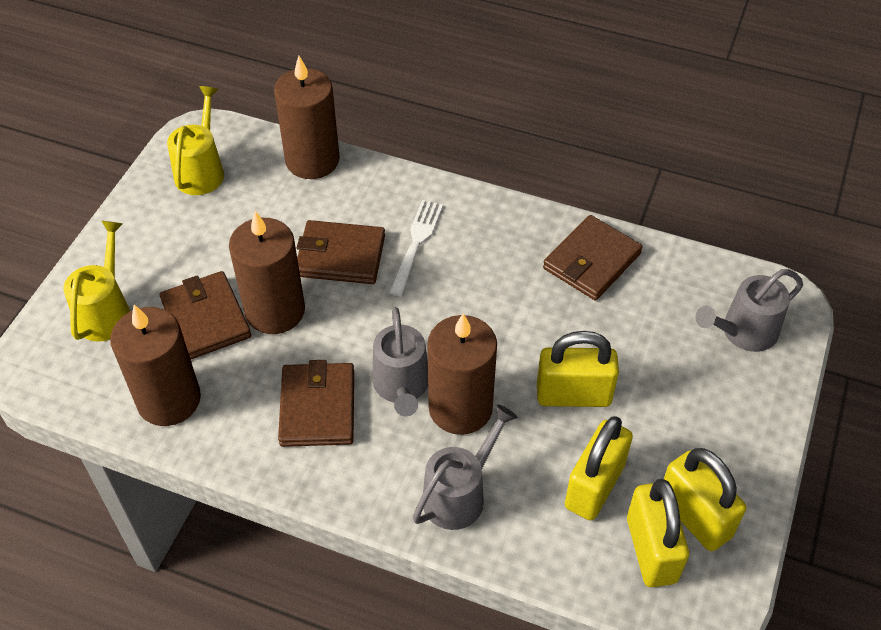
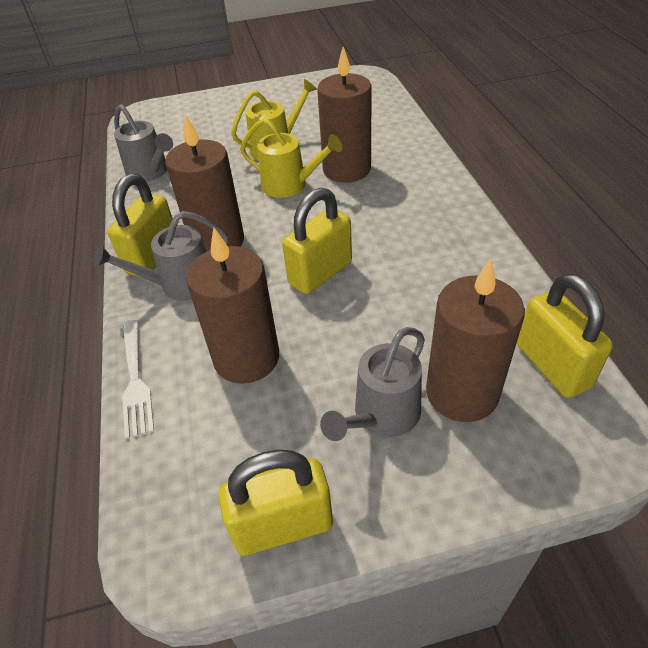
brown wallet: 4 -> 0

